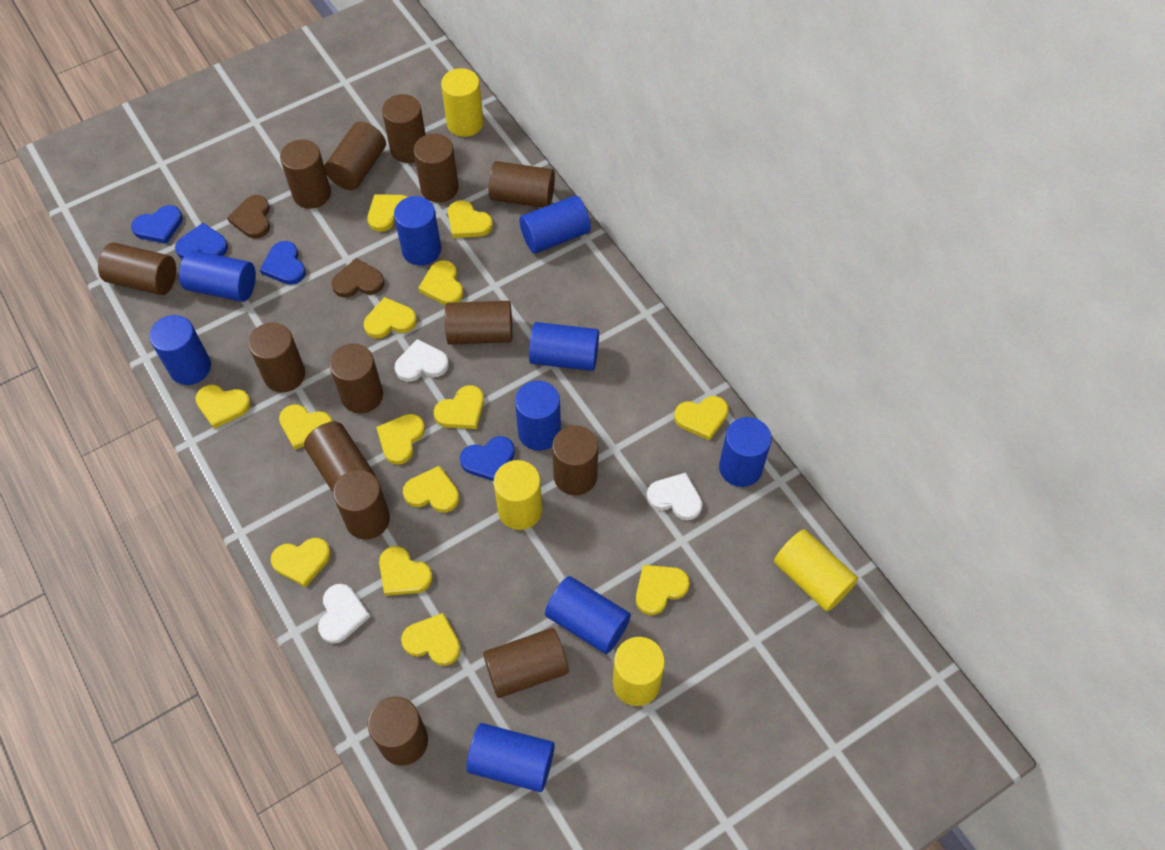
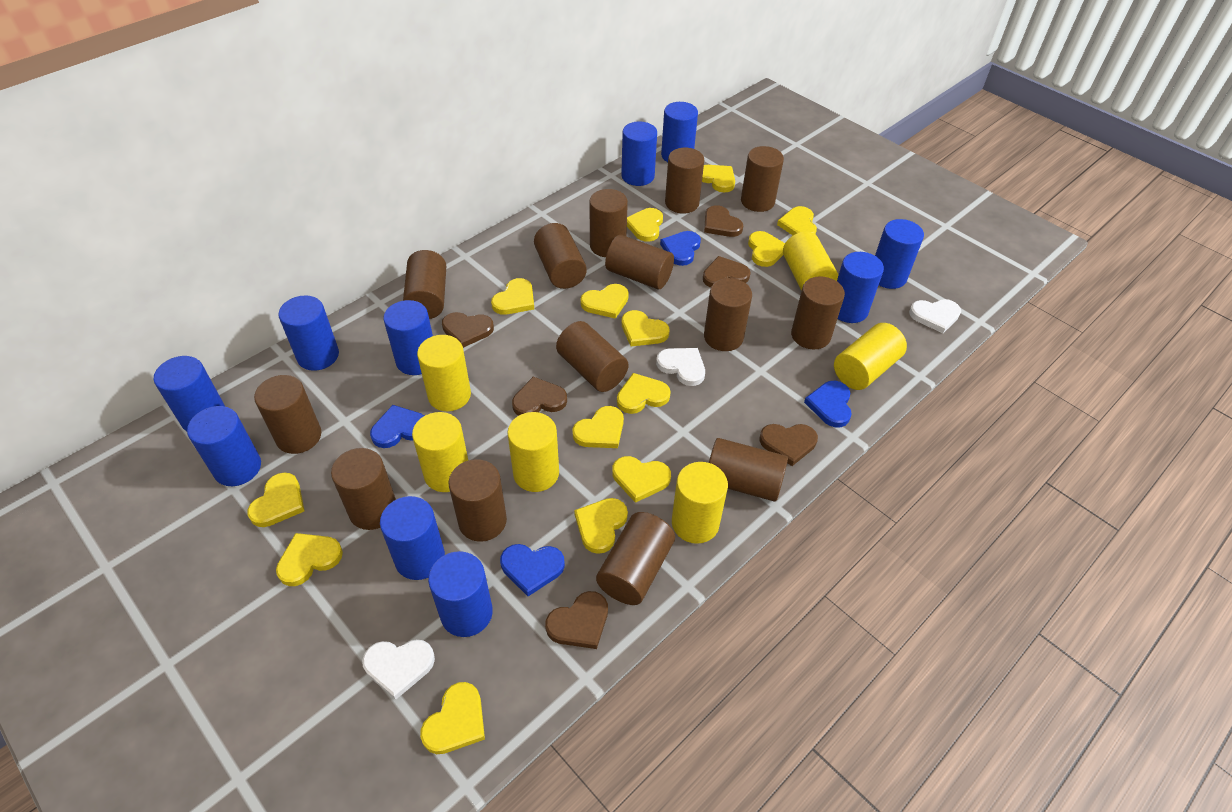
blue cylinder: 9 -> 10
brown heart: 2 -> 6
yellow cylinder: 4 -> 6

